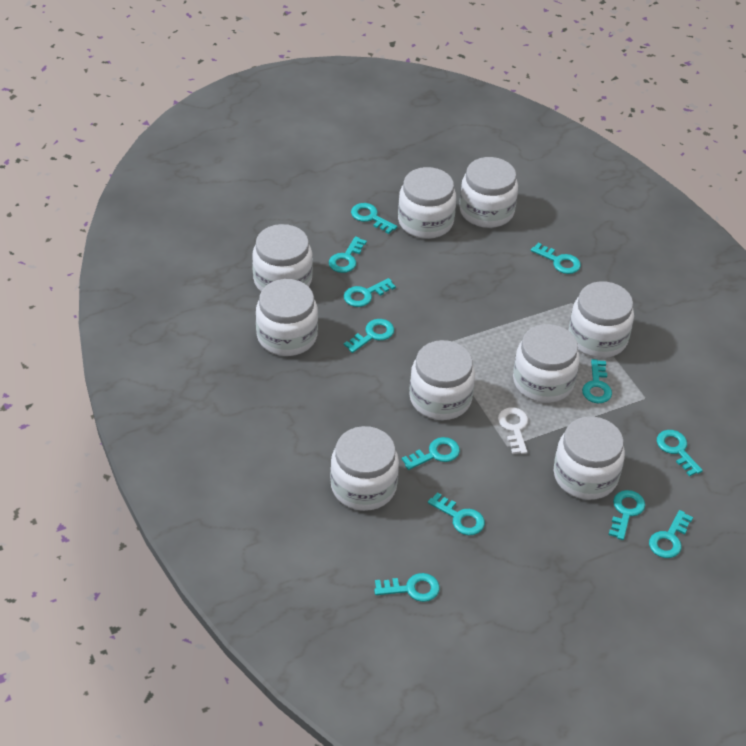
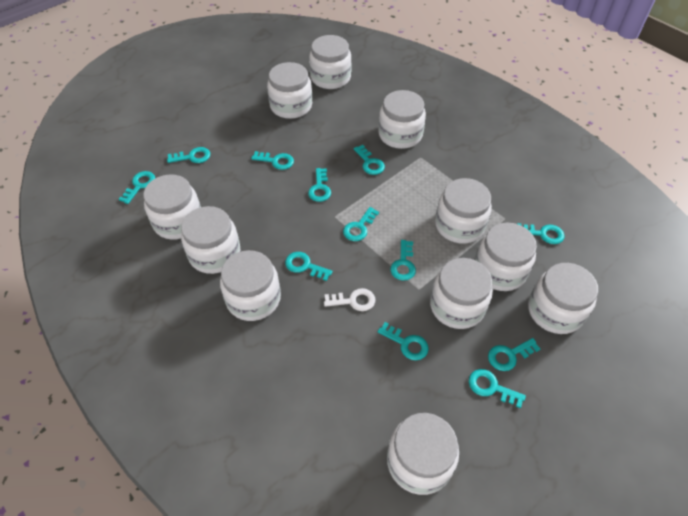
white jar: 9 -> 11

